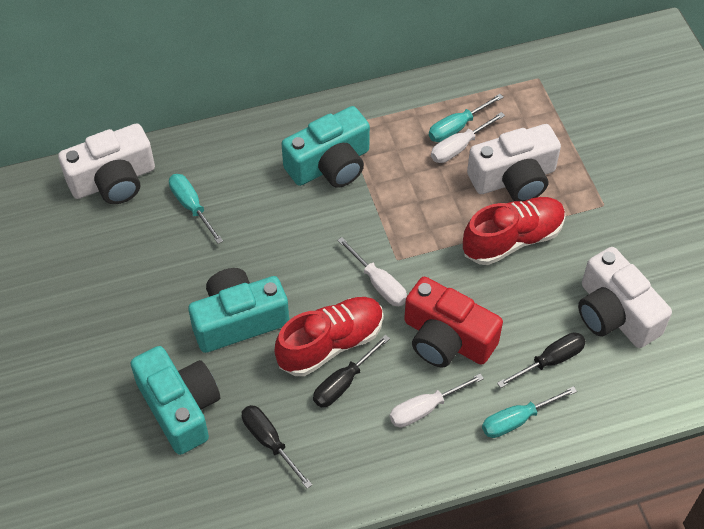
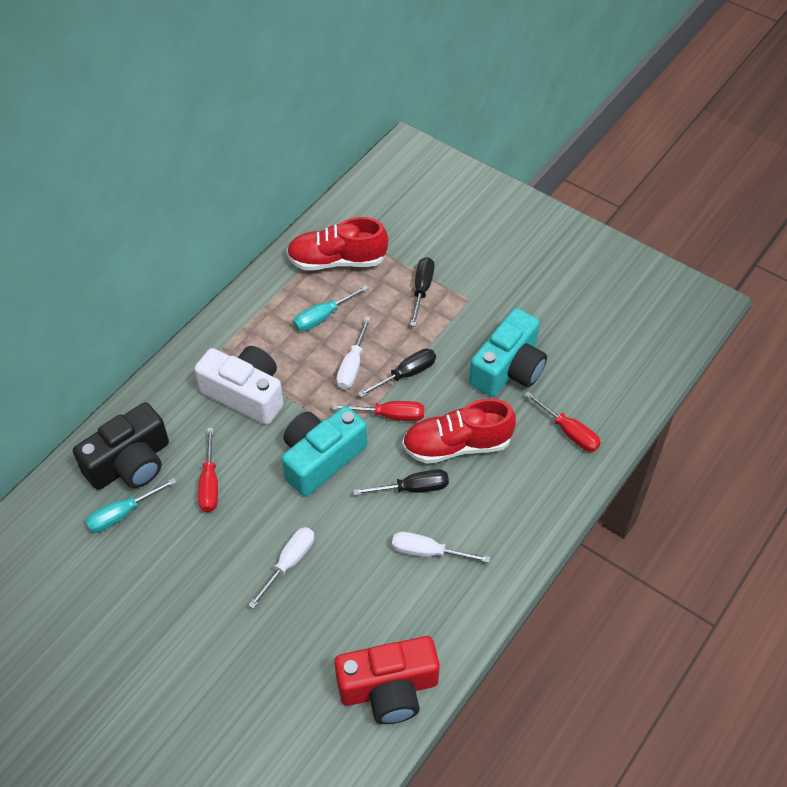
black camera: 0 -> 1
red screwdriver: 0 -> 3
turquoise camera: 3 -> 2
turquoise screwdriver: 3 -> 2
white camera: 3 -> 1

